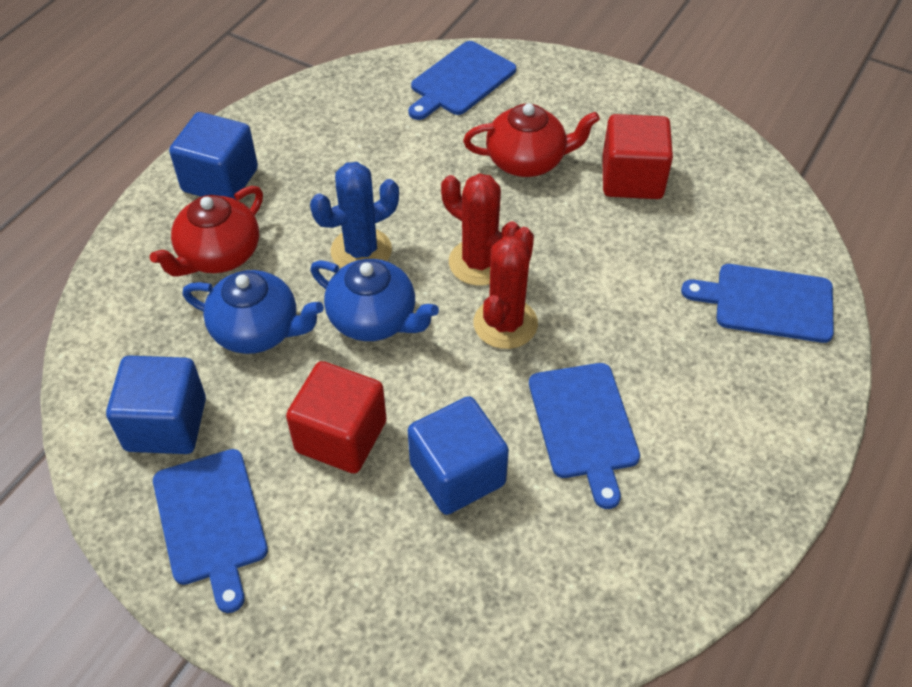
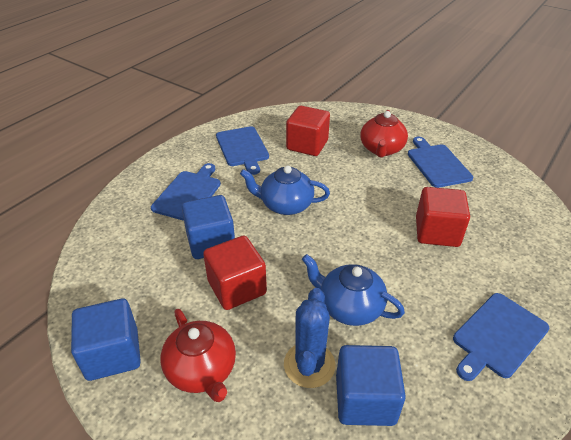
red cactus: 2 -> 0
red cube: 2 -> 3

